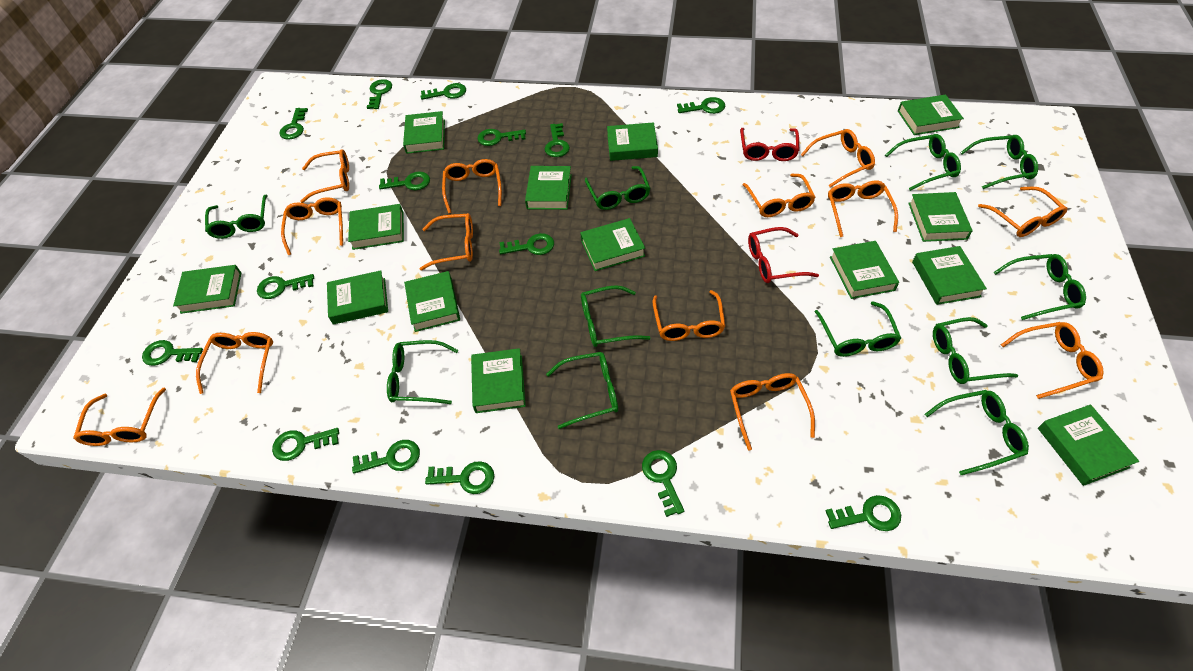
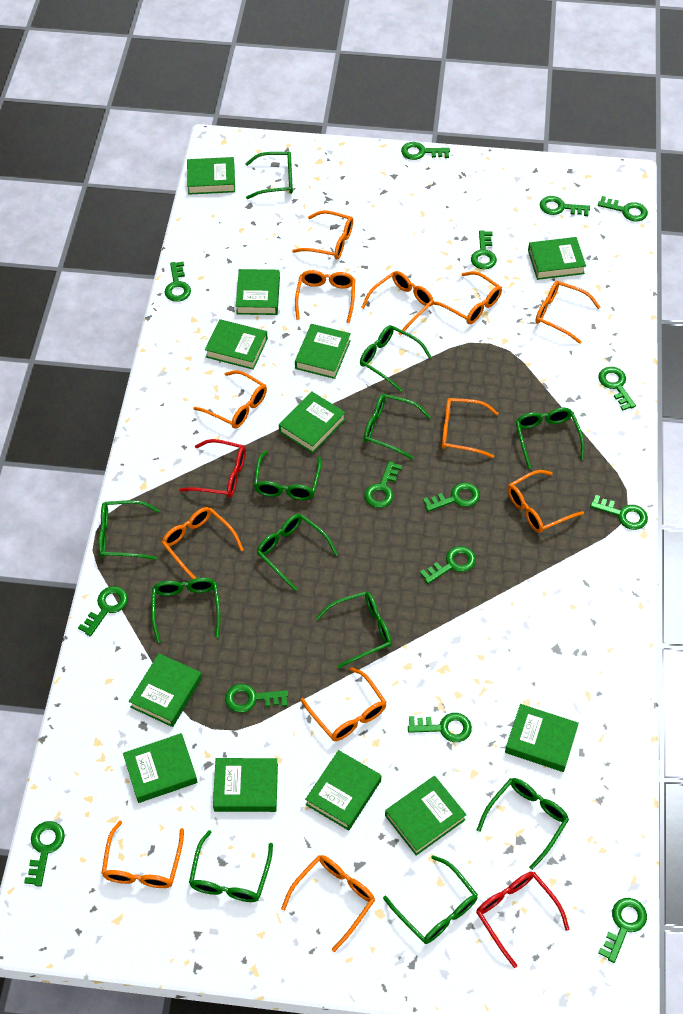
green book: 14 -> 12
green glasses: 11 -> 12
orange glasses: 13 -> 12

